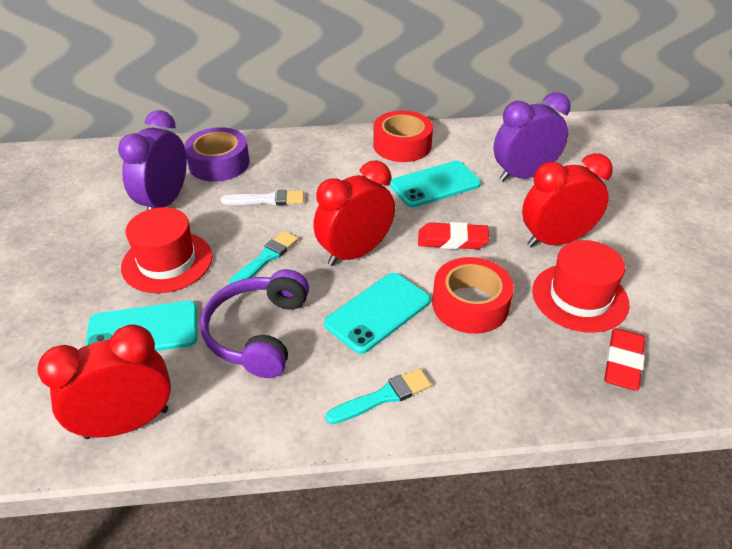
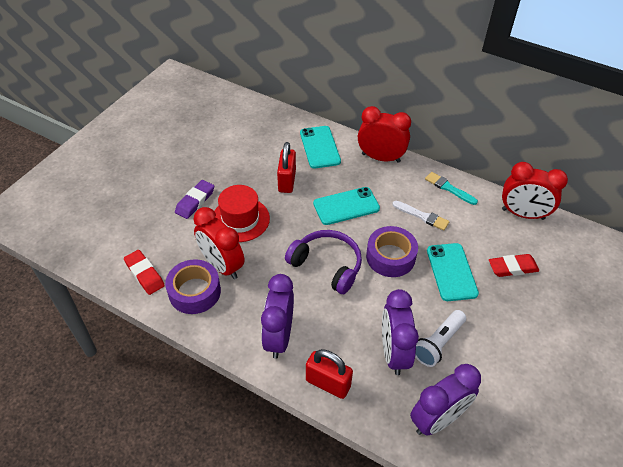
purple clock: 2 -> 3
purple eraser: 0 -> 1
purple tape: 1 -> 2
red hat: 2 -> 1
red padlock: 0 -> 2
red tape: 2 -> 0
turquoise brush: 2 -> 1
white flashlight: 0 -> 1

